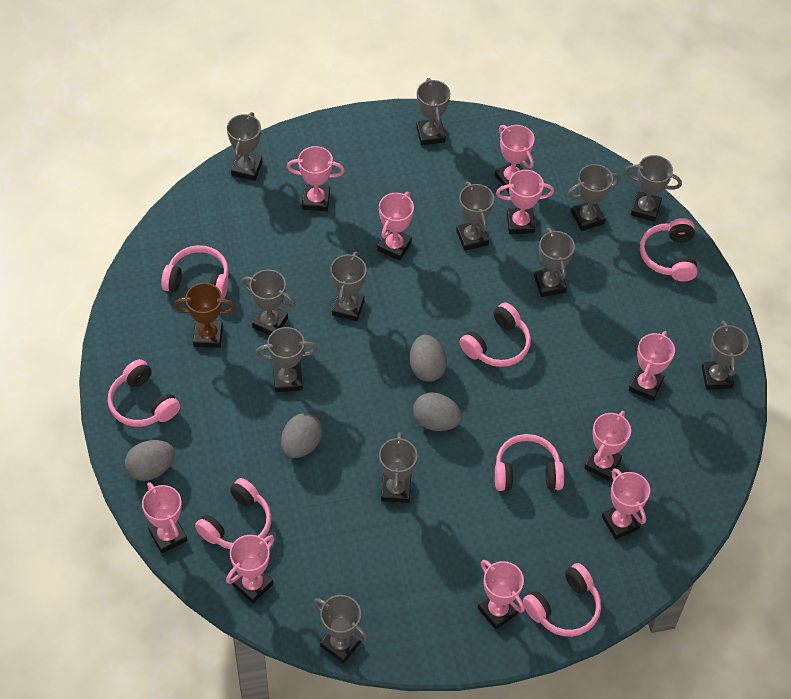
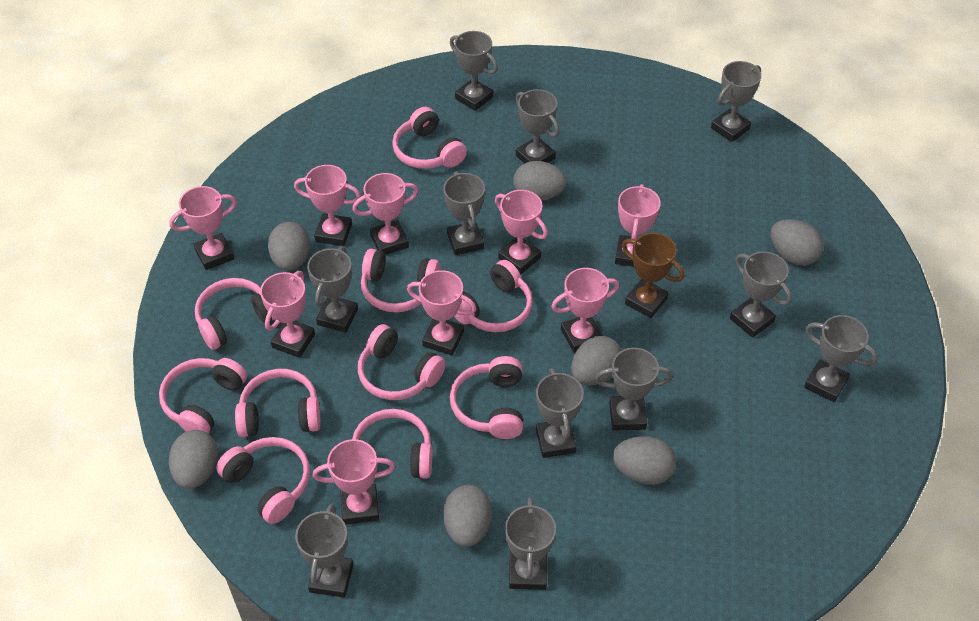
grey egg: 4 -> 7
grey trophy: 12 -> 11
pink headphones: 7 -> 10
pink trophy: 10 -> 9

